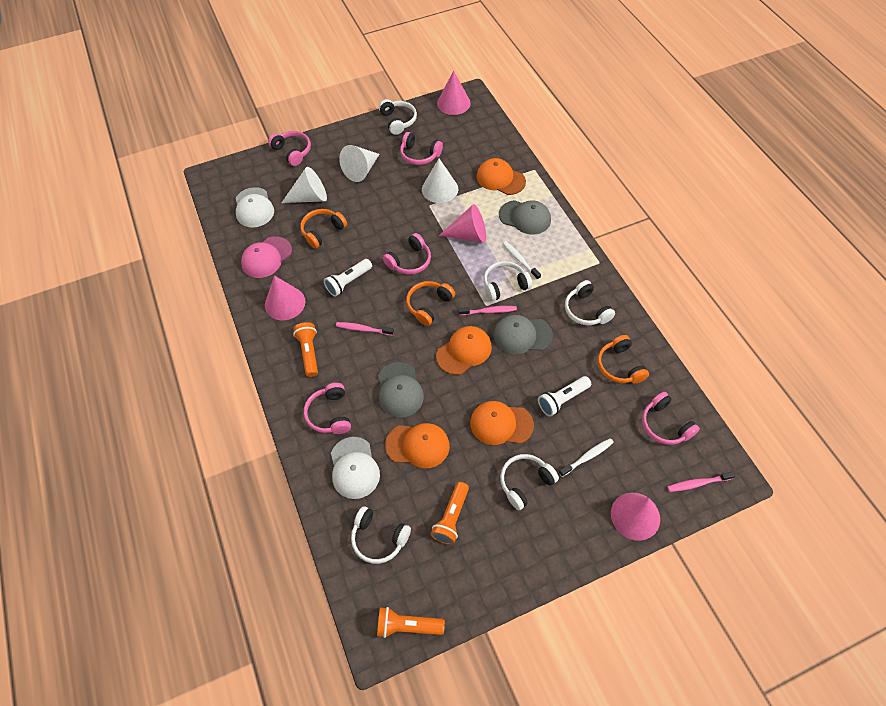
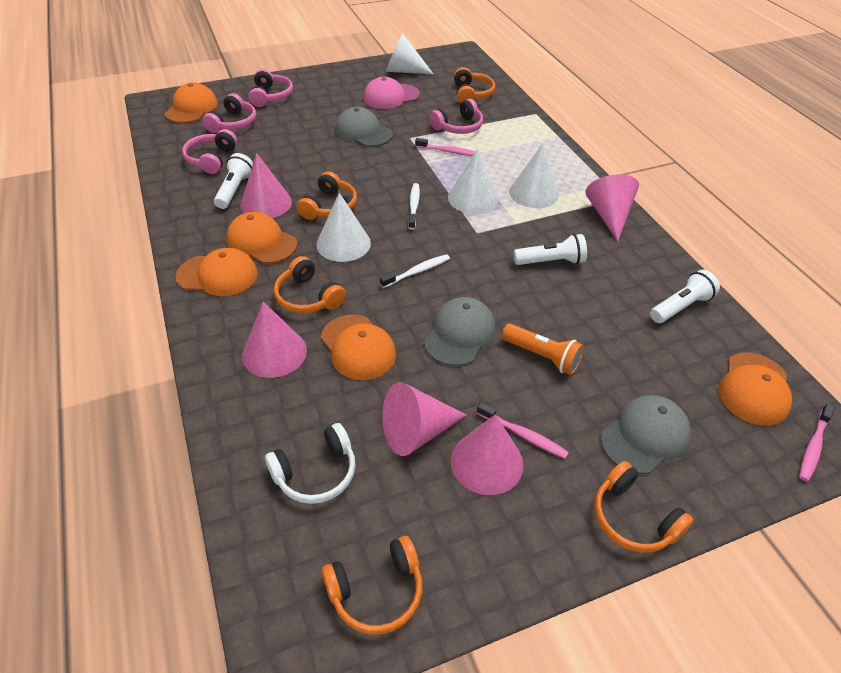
orange cap: 4 -> 5
orange flashlight: 3 -> 1
orange headphones: 3 -> 5
pink cone: 4 -> 5
pink headphones: 5 -> 4
white cap: 2 -> 0
white cone: 3 -> 4
white flashlight: 2 -> 3
white headphones: 5 -> 1

